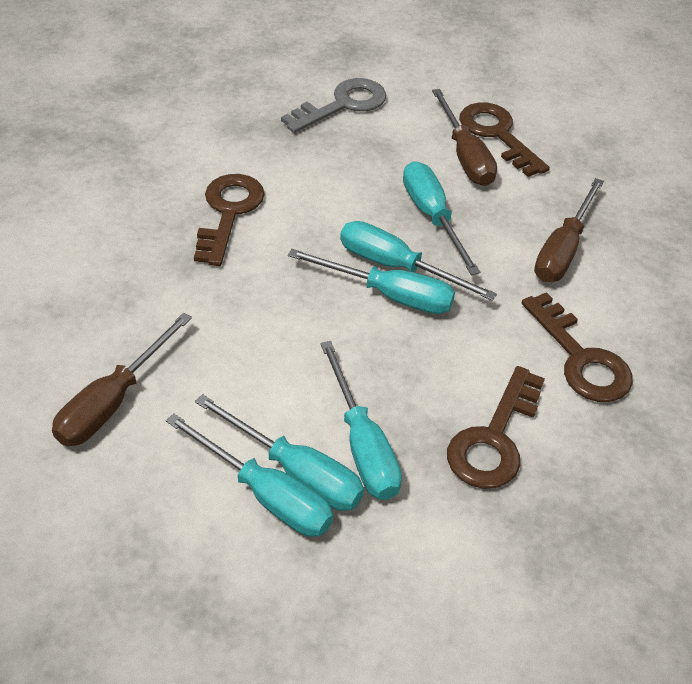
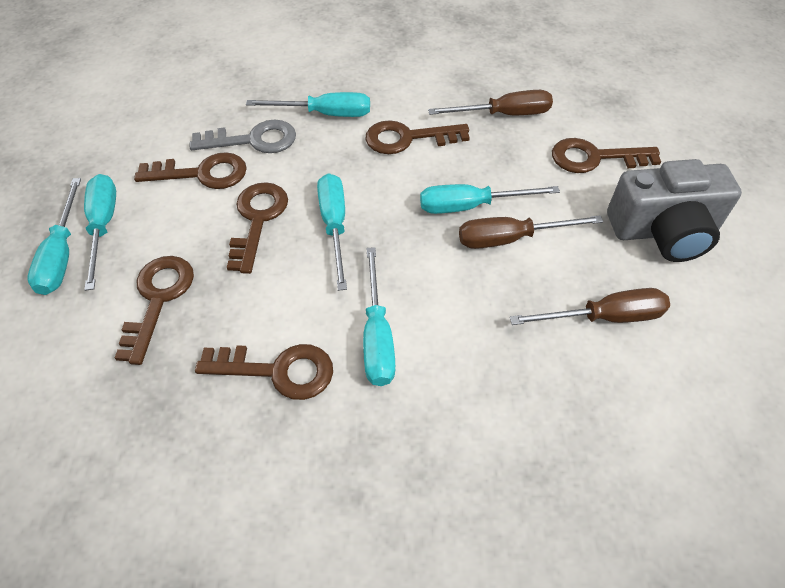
brown key: 4 -> 6
grey camera: 0 -> 1

